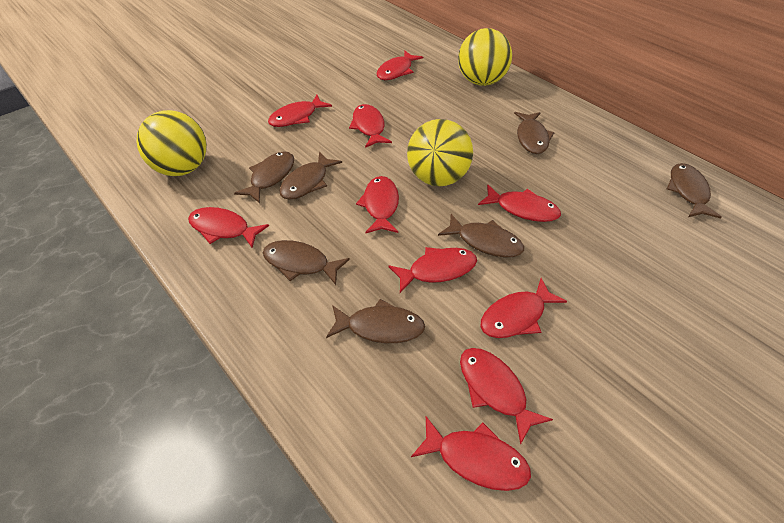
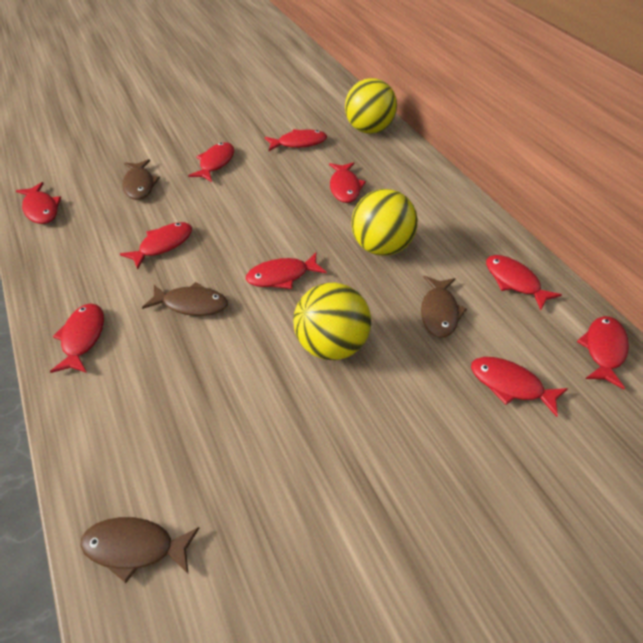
brown fish: 7 -> 4

